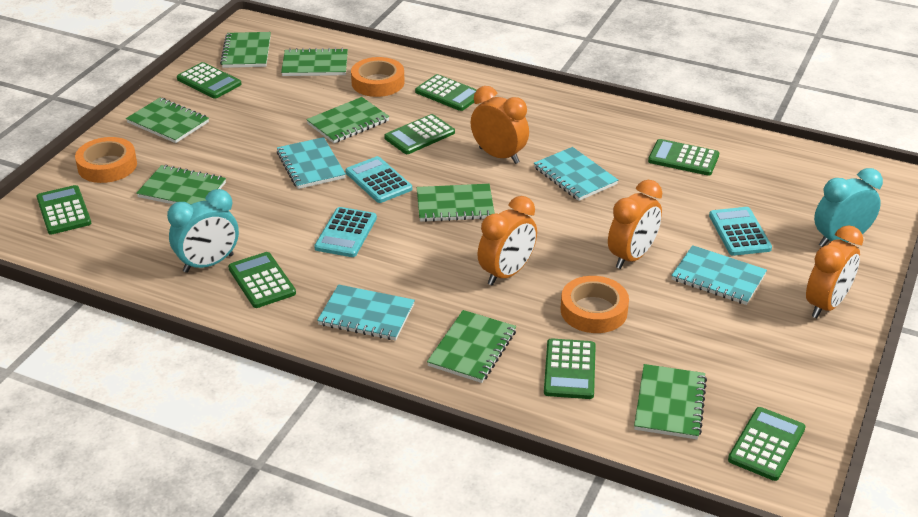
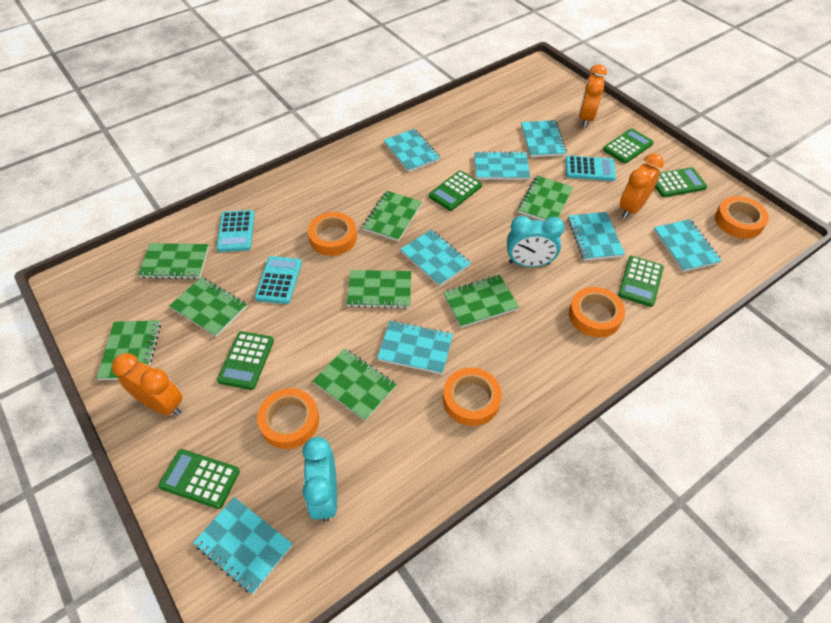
green calculator: 8 -> 6
orange clock: 4 -> 3
orange tape: 3 -> 5
turquoise notebook: 4 -> 8

